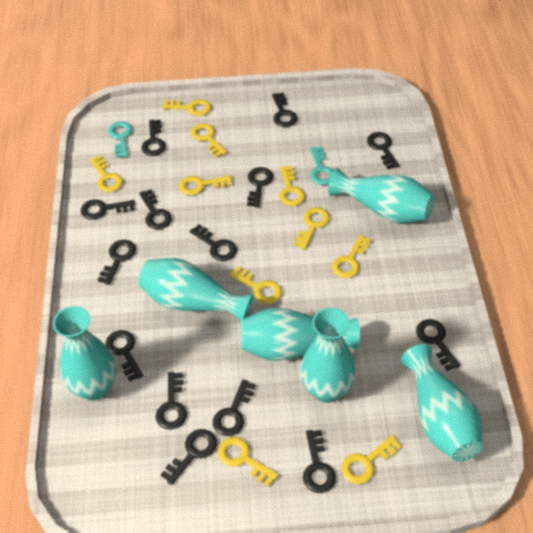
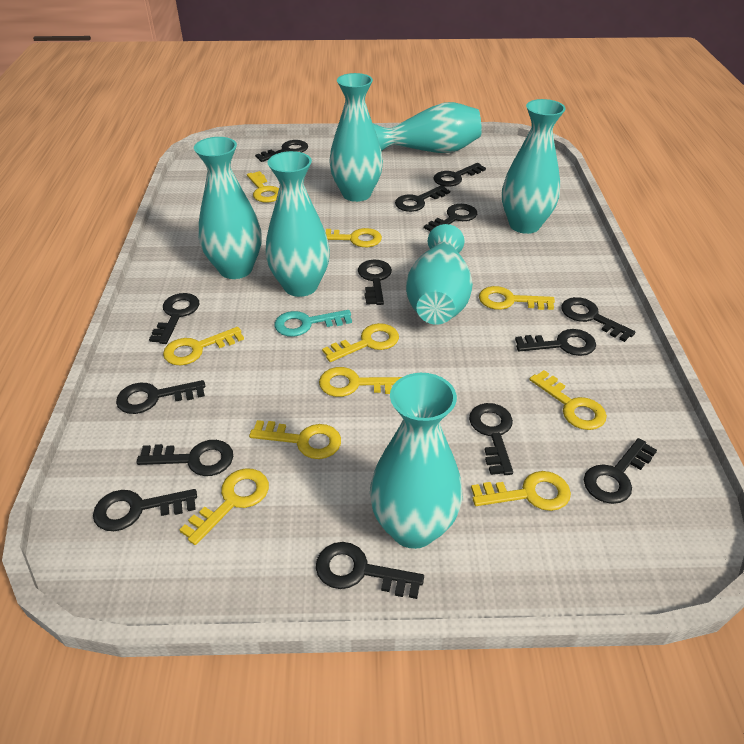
turquoise key: 2 -> 1
turquoise vase: 6 -> 7

